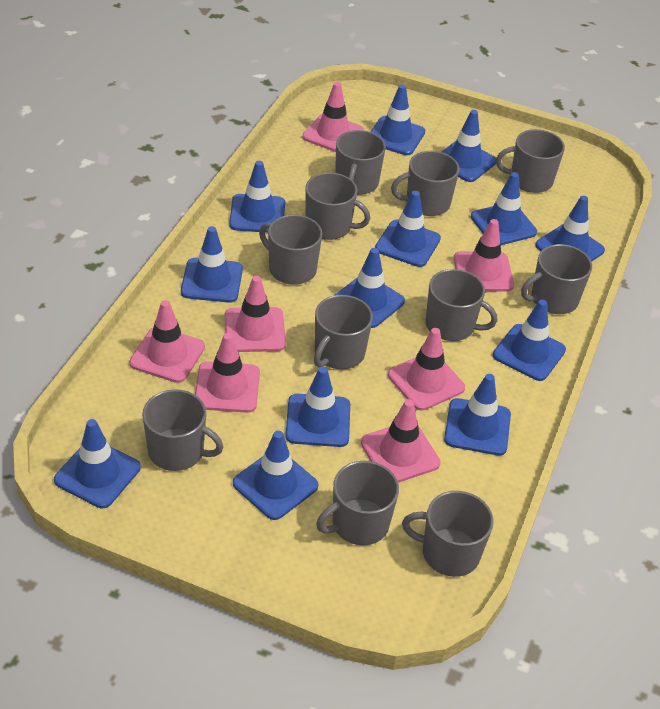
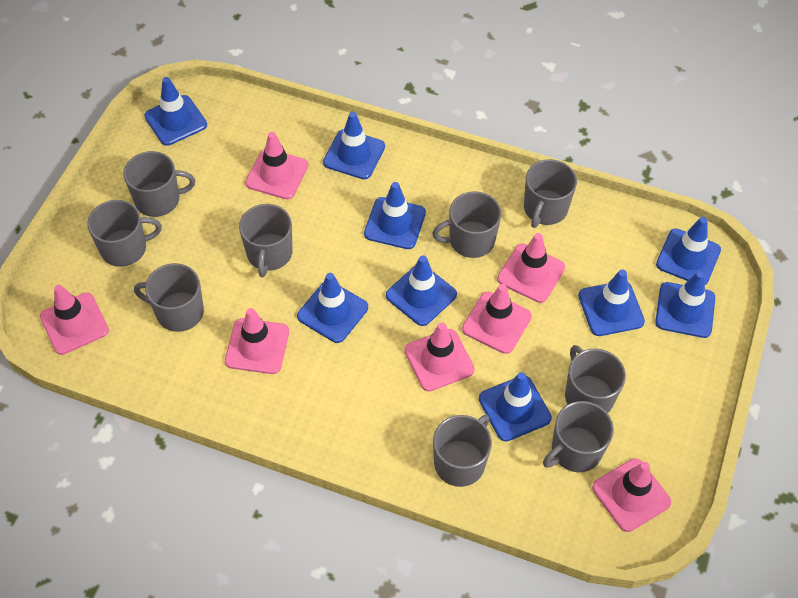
blue traffic cone: 13 -> 9
grey mug: 11 -> 9

